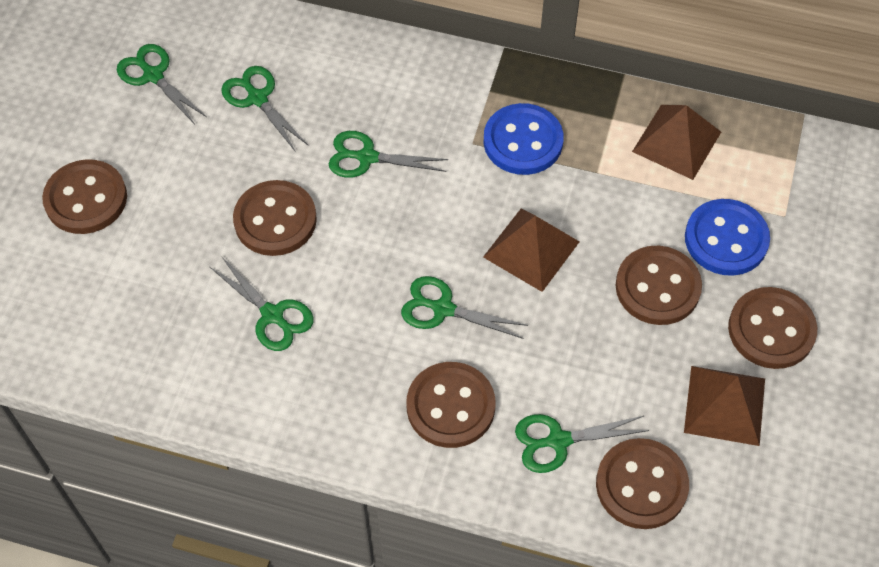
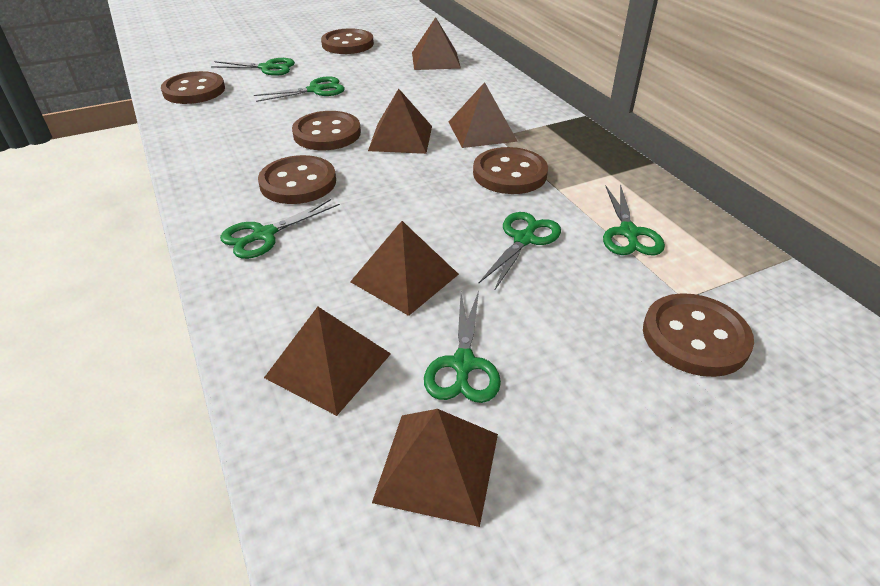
blue button: 2 -> 0
brown pyramid: 3 -> 6

